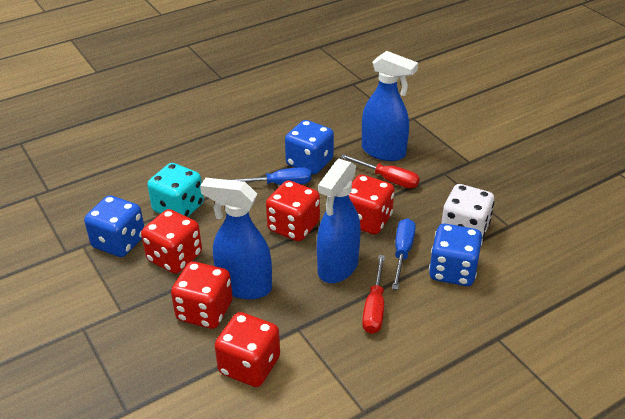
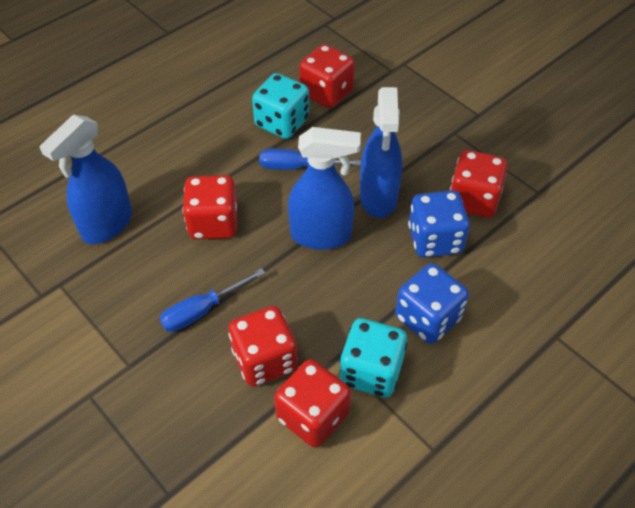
blue dice: 3 -> 2
red screwdriver: 2 -> 0
turquoise dice: 1 -> 2
white dice: 1 -> 0

